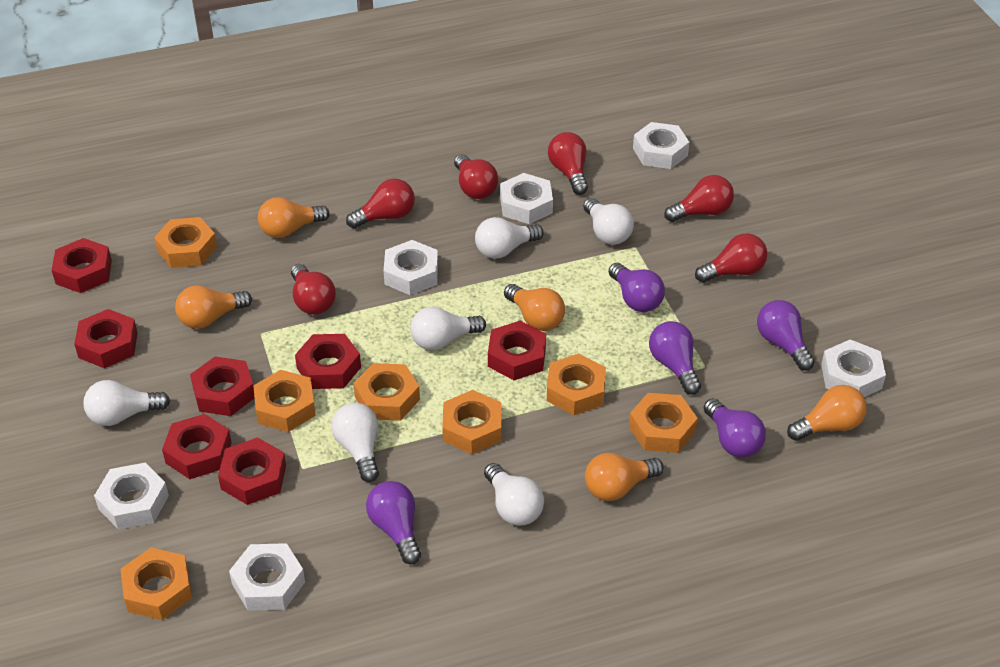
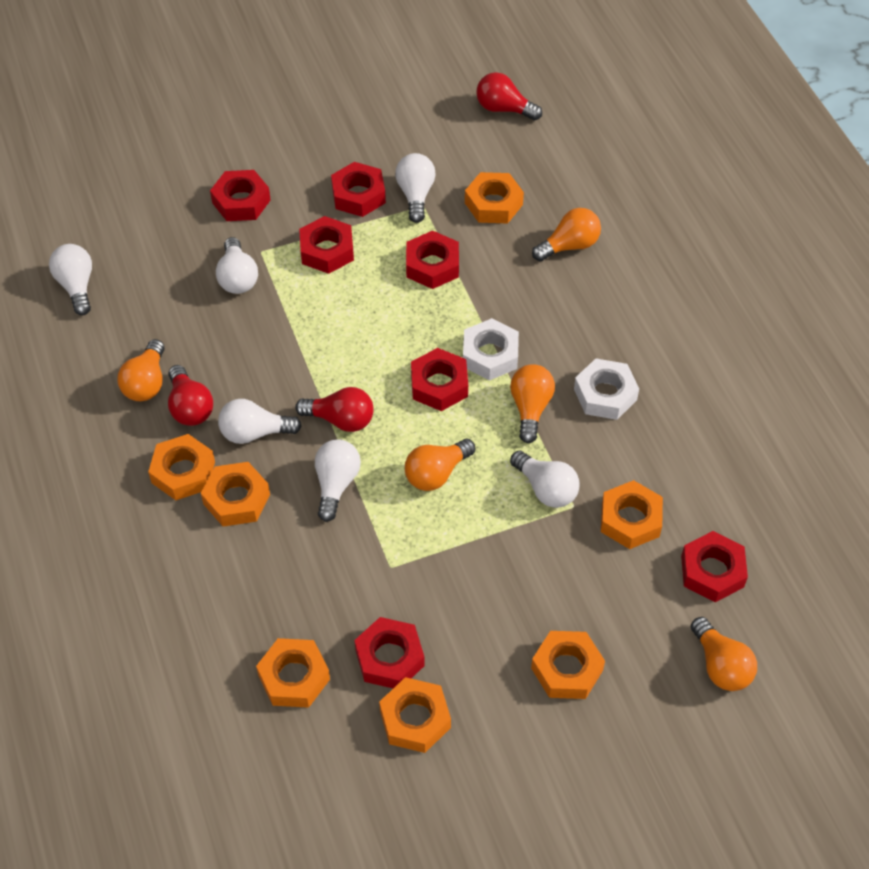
purple light bulb: 5 -> 0
red light bulb: 6 -> 3
white nut: 6 -> 2

